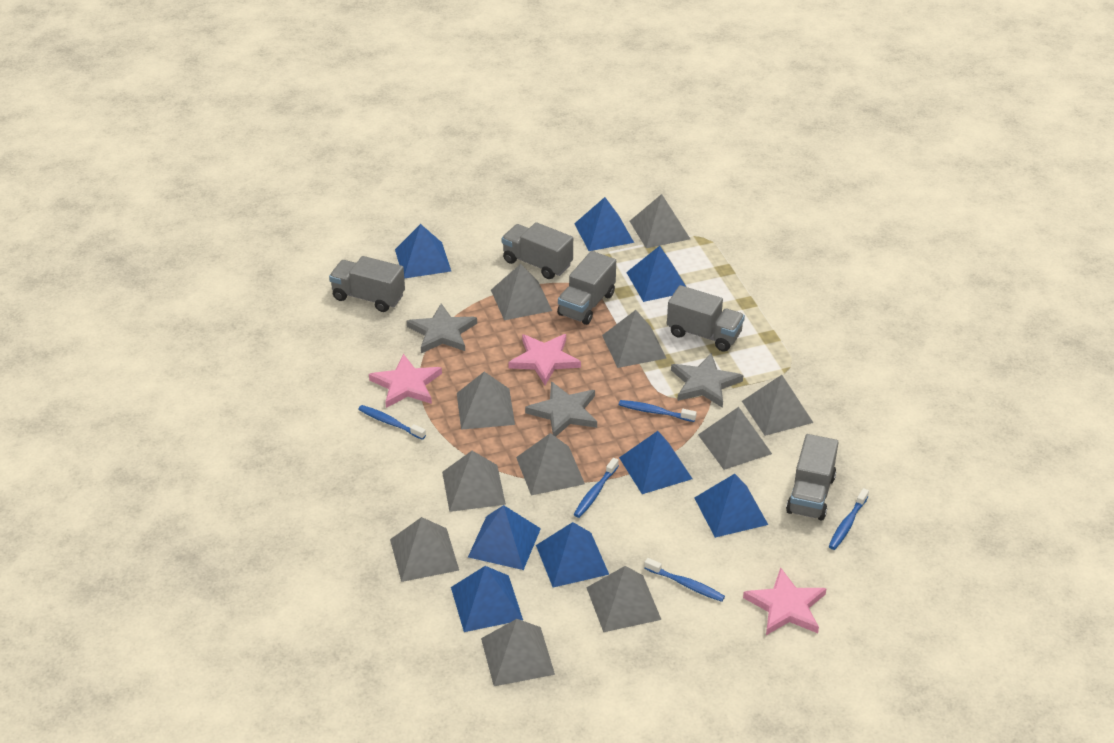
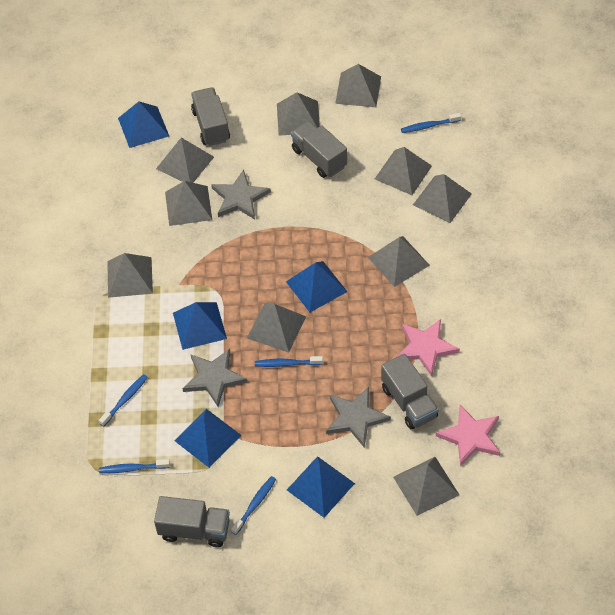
blue pyramid: 8 -> 5
grey pyramid: 11 -> 10
grey truck: 5 -> 4
pink star: 3 -> 2

